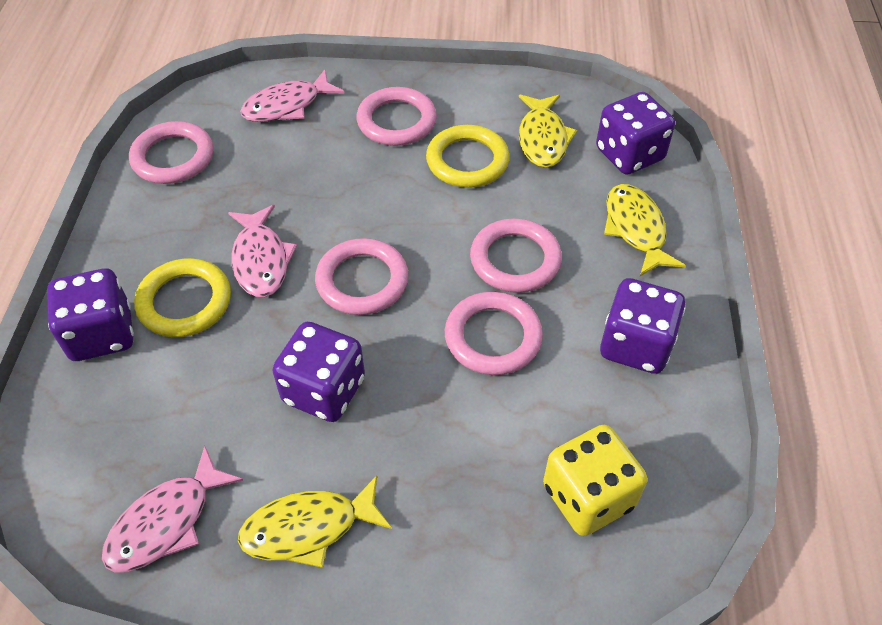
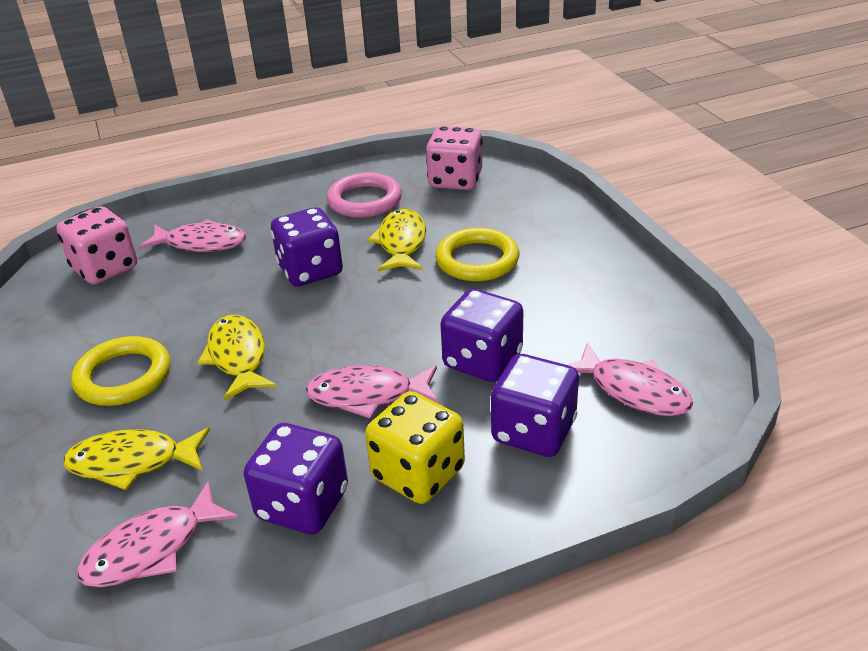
pink dice: 0 -> 2
pink fish: 3 -> 4
pink ring: 5 -> 1

